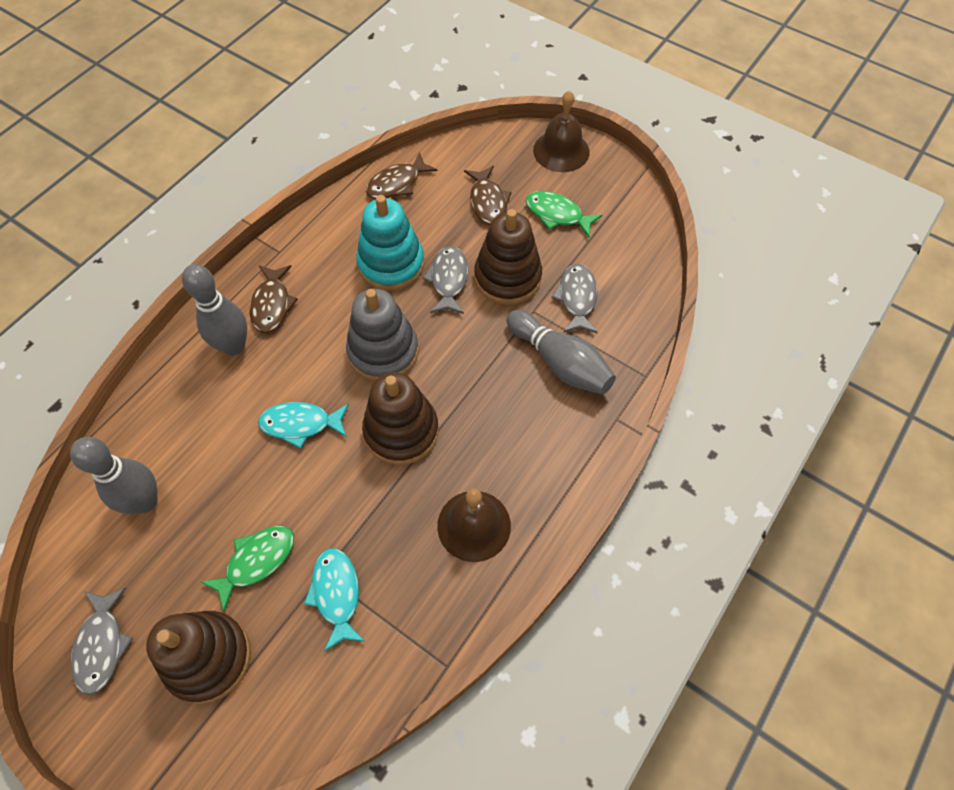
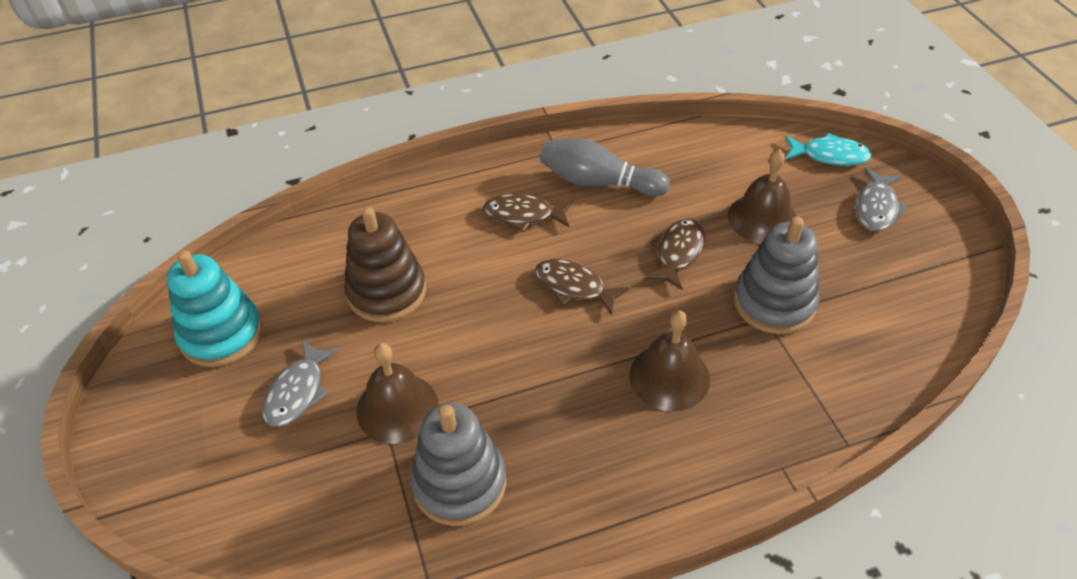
brown bell: 2 -> 3
brown stacking toy: 3 -> 1
green fish: 2 -> 0
grey bowling pin: 3 -> 1
grey fish: 3 -> 2
grey stacking toy: 1 -> 2
turquoise fish: 2 -> 1

